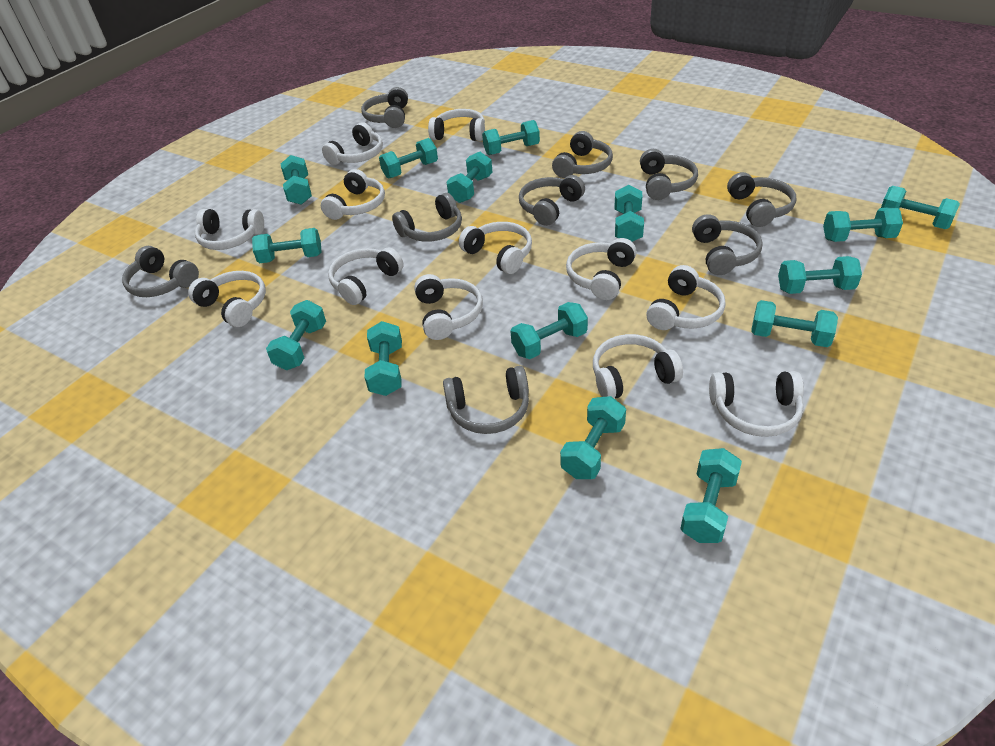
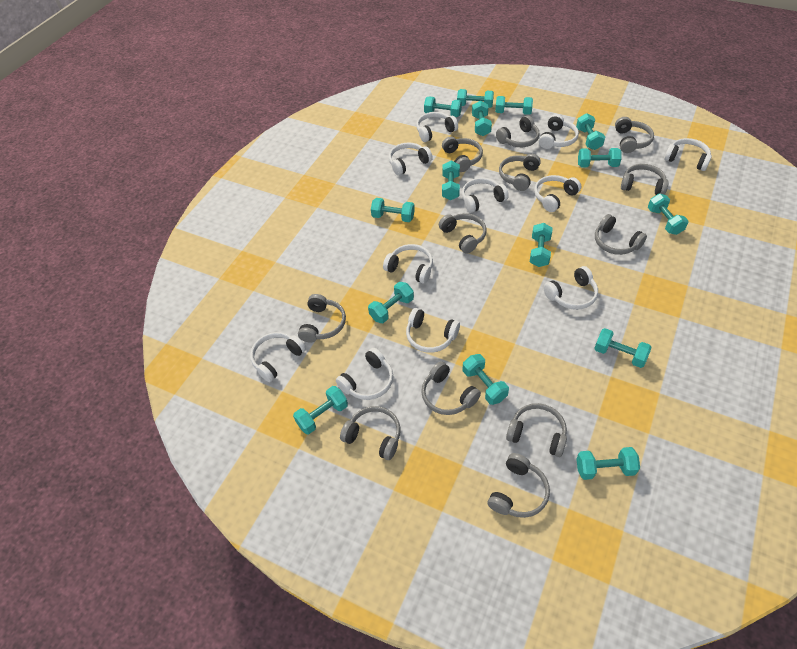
grey headphones: 9 -> 12
white headphones: 12 -> 11

